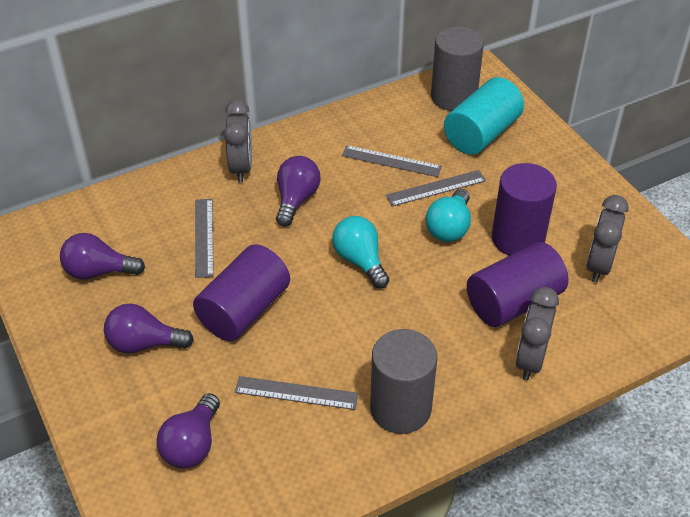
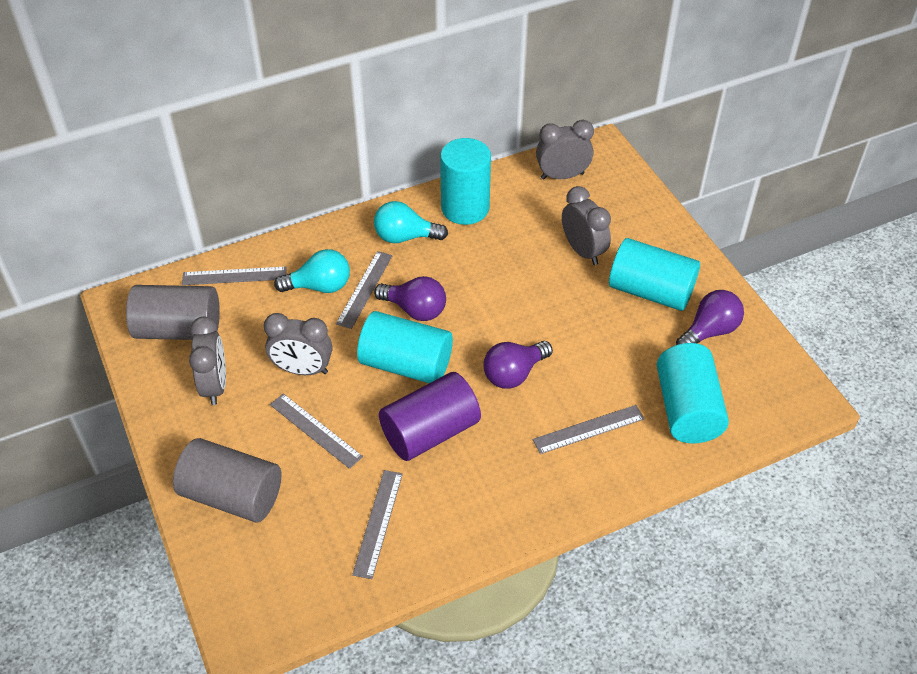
grey clock: 3 -> 4
grey ruler: 4 -> 5
purple cylinder: 3 -> 1
purple light bulb: 4 -> 3
turquoise cylinder: 1 -> 4

